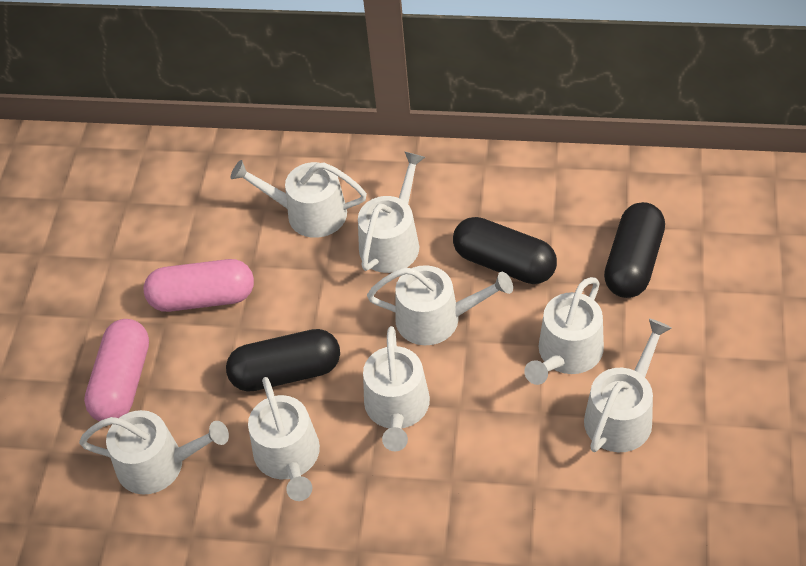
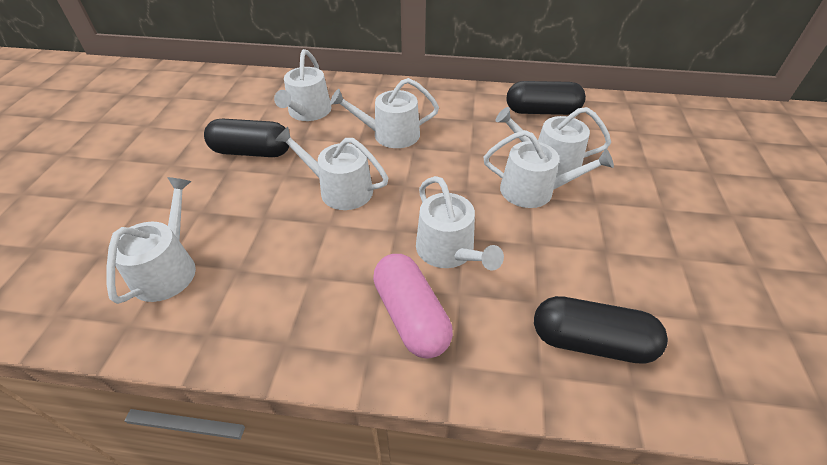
pink capsule: 2 -> 1
white watering can: 8 -> 7

